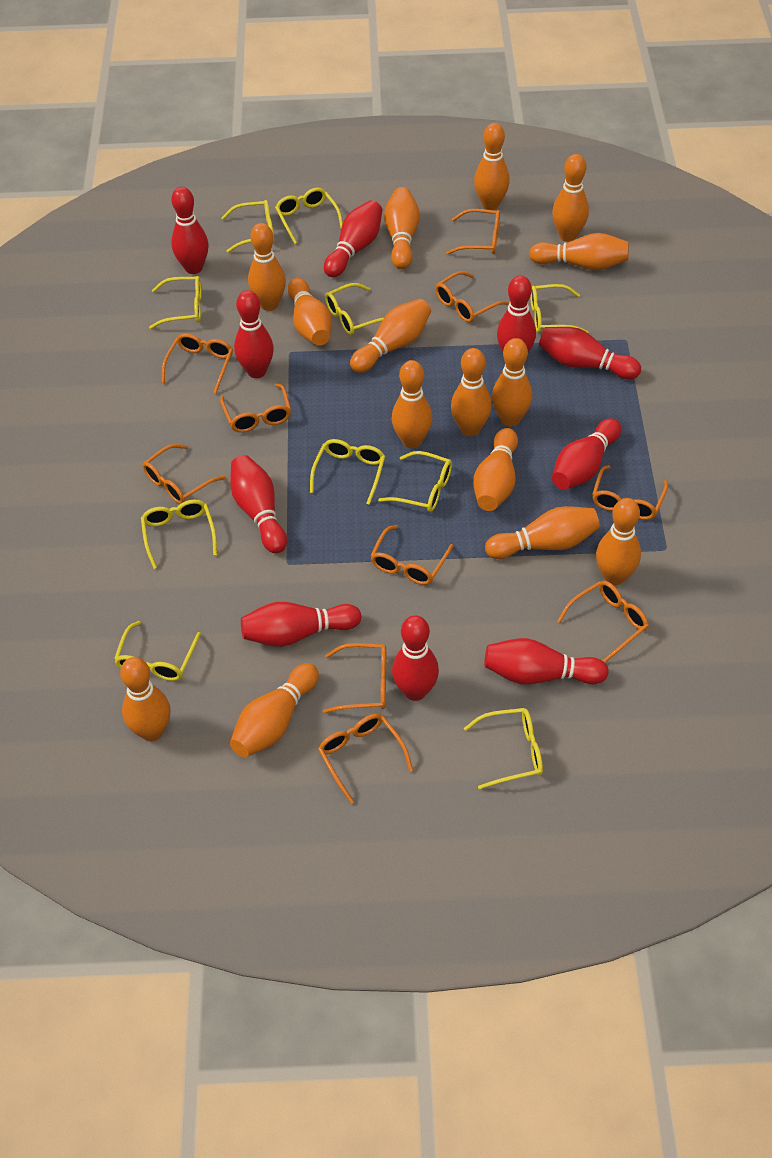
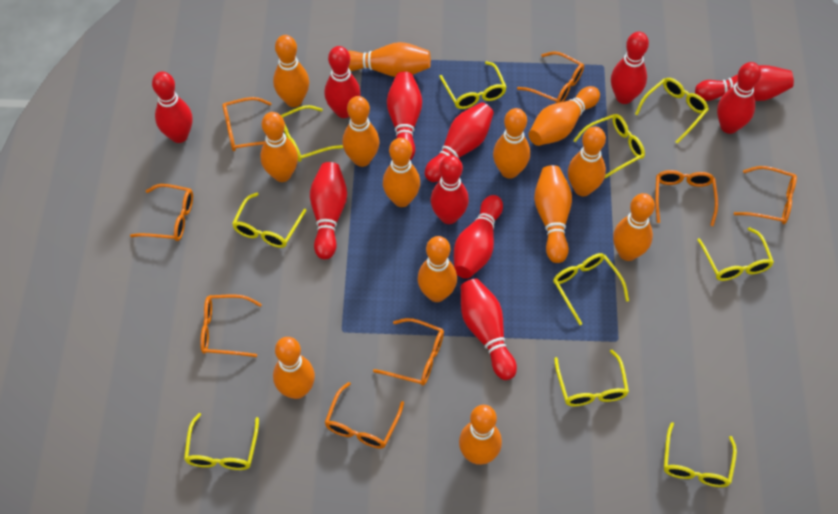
orange bowling pin: 15 -> 13
orange glasses: 10 -> 8
red bowling pin: 10 -> 11

